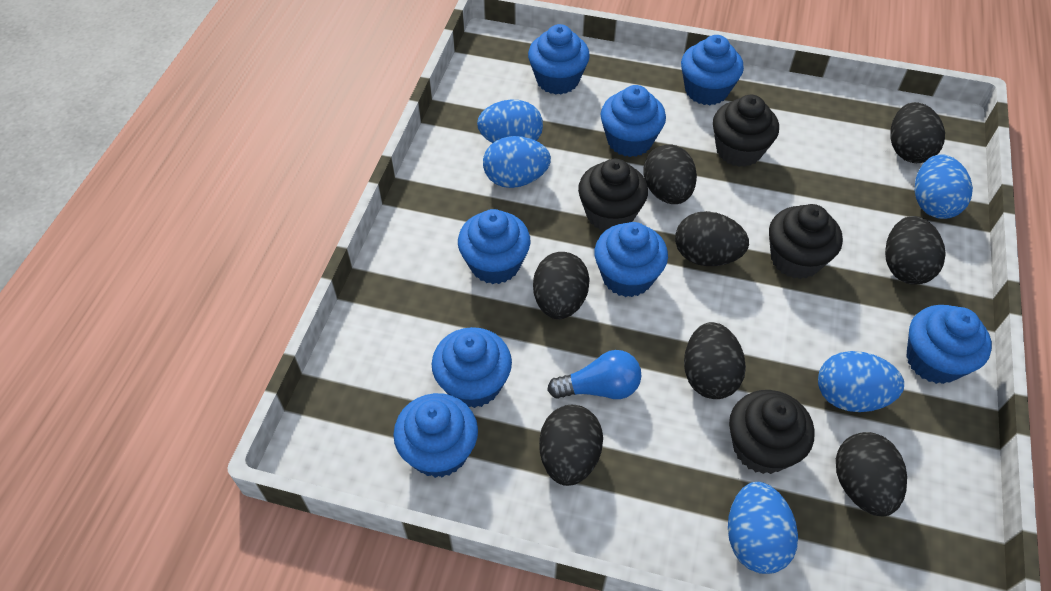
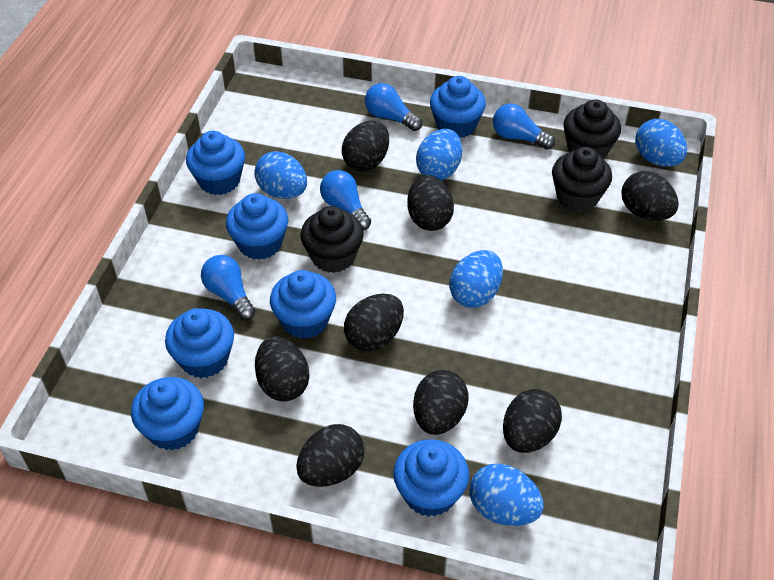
black cupcake: 4 -> 3
blue cupcake: 8 -> 7
blue light bulb: 1 -> 4

